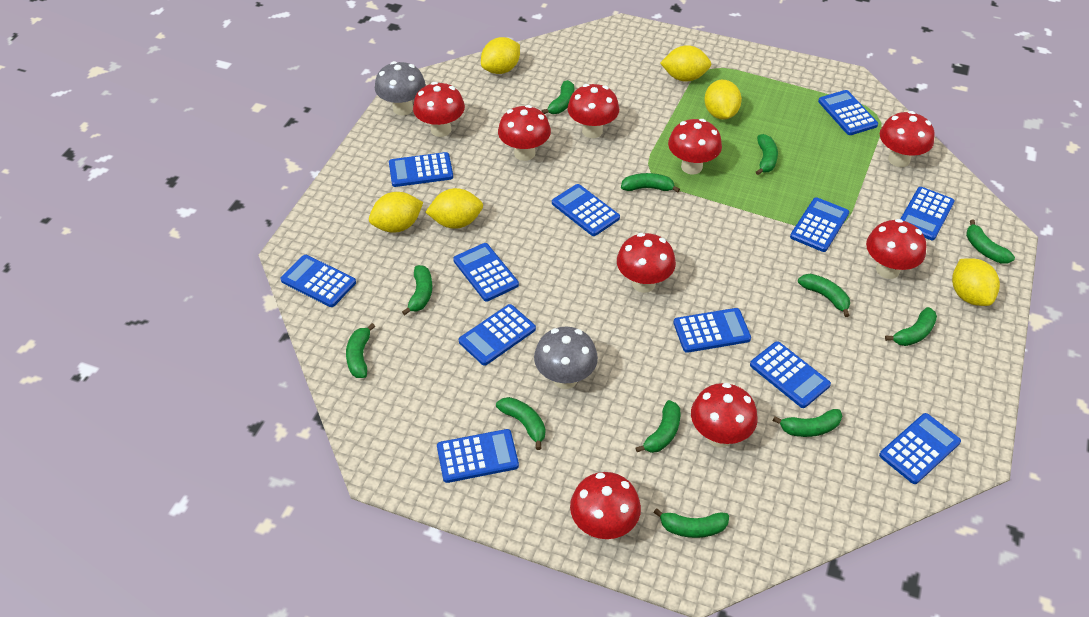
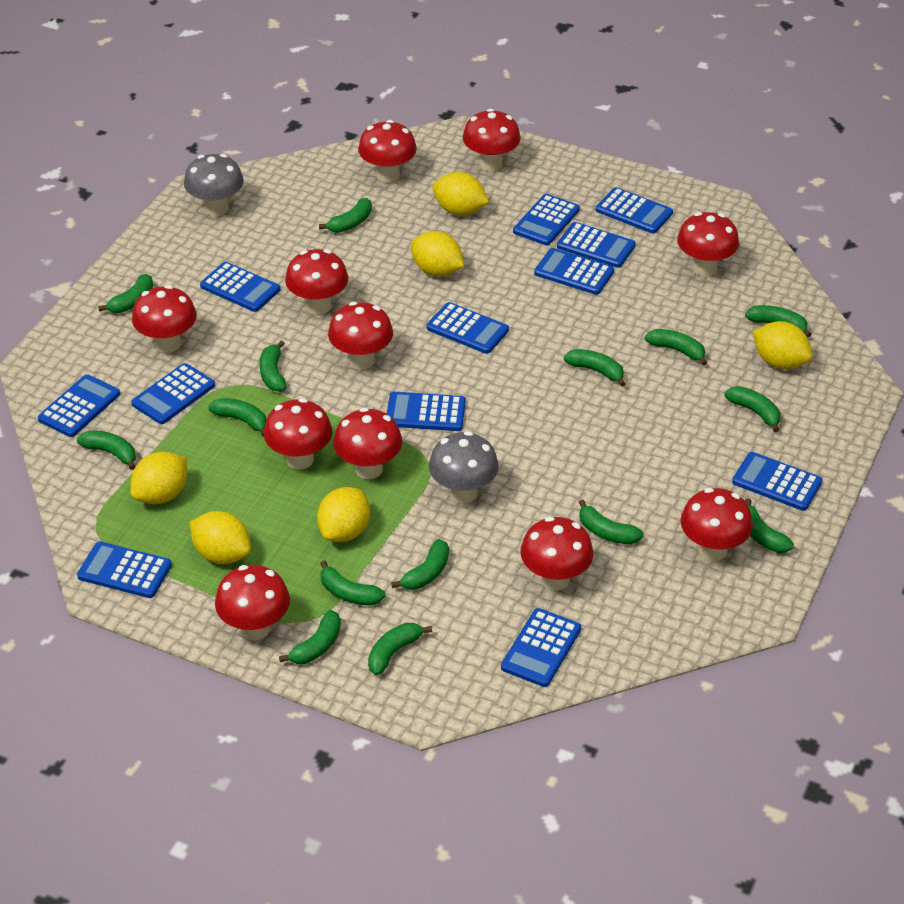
green banana: 12 -> 15
red mushroom: 9 -> 11

